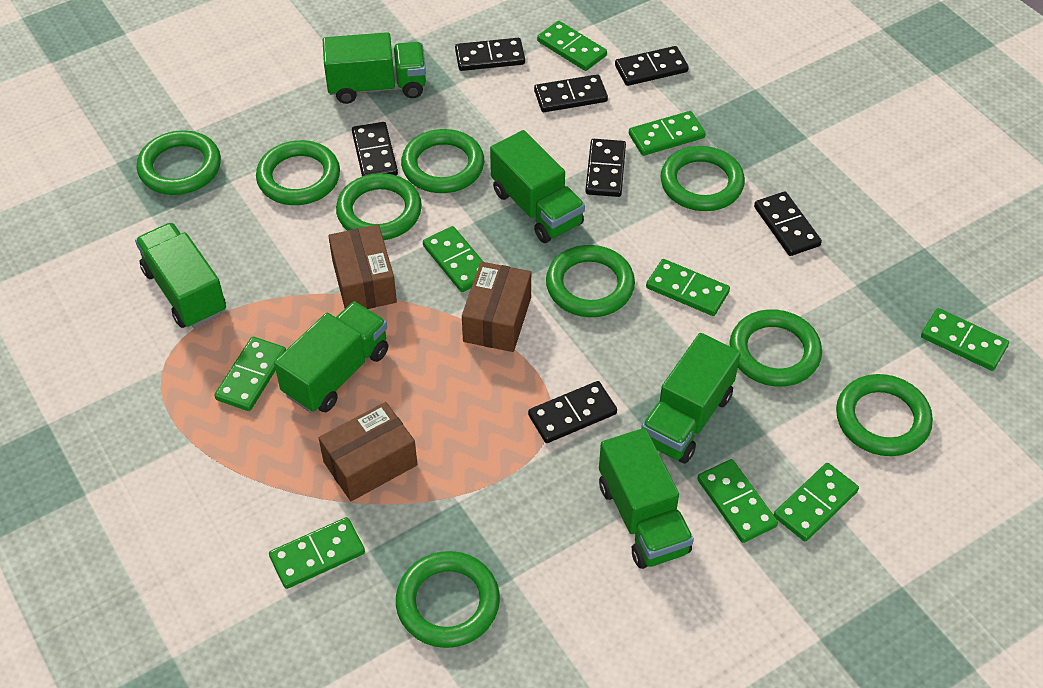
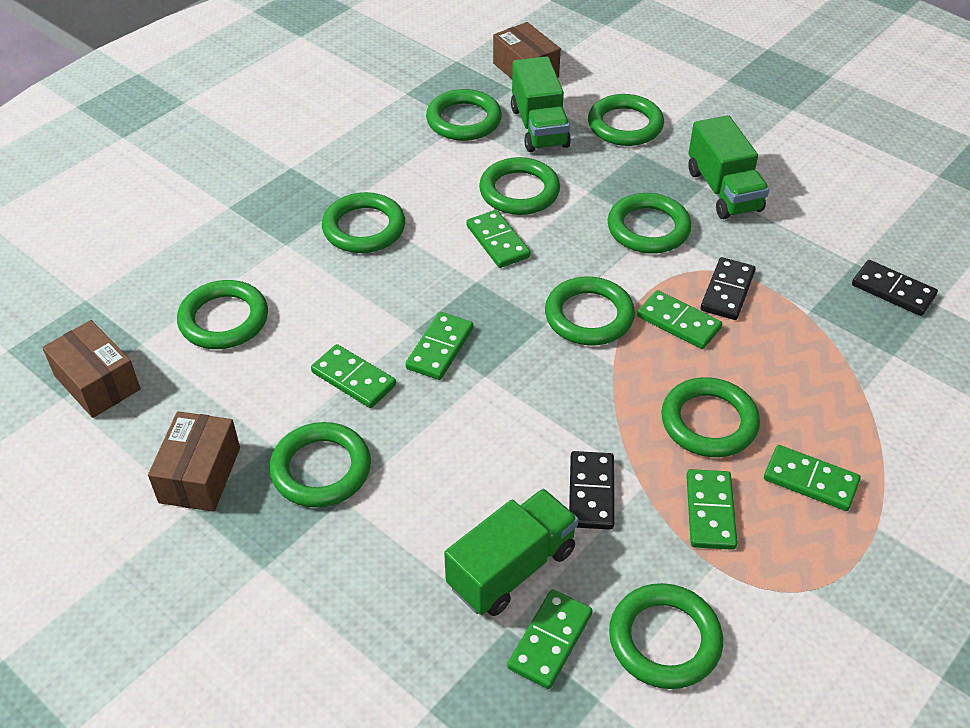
black domino: 7 -> 3
green domino: 9 -> 7
green ring: 9 -> 10
green truck: 6 -> 3

